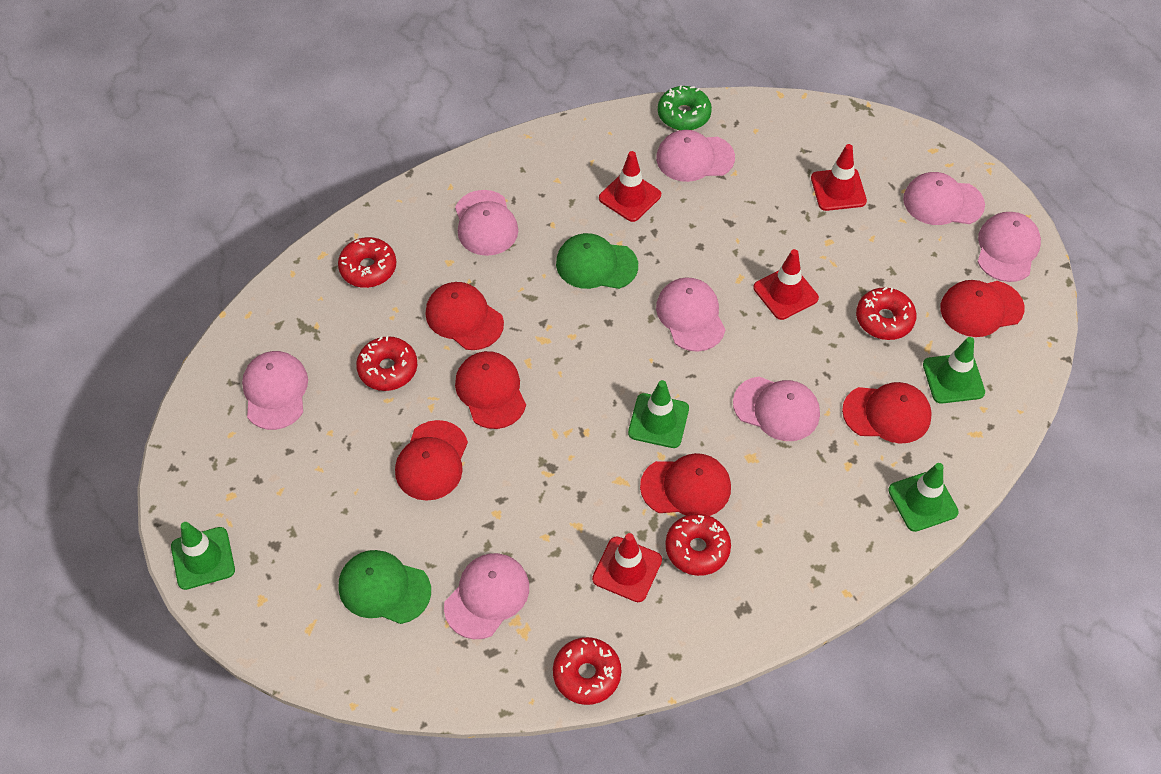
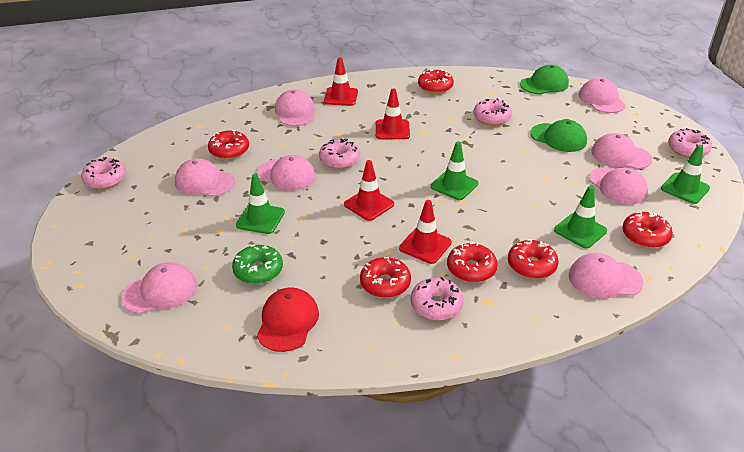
pink donut: 0 -> 5
red cap: 6 -> 1
red donut: 5 -> 6

